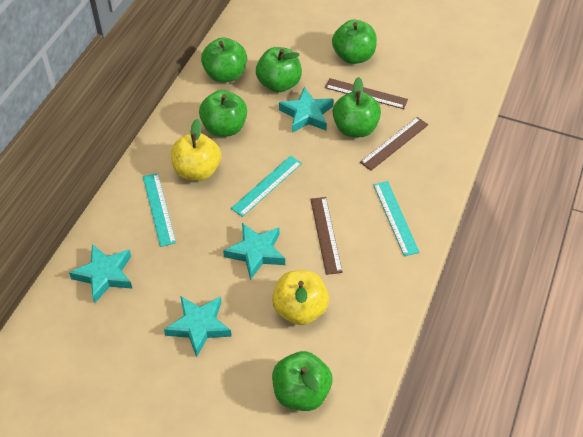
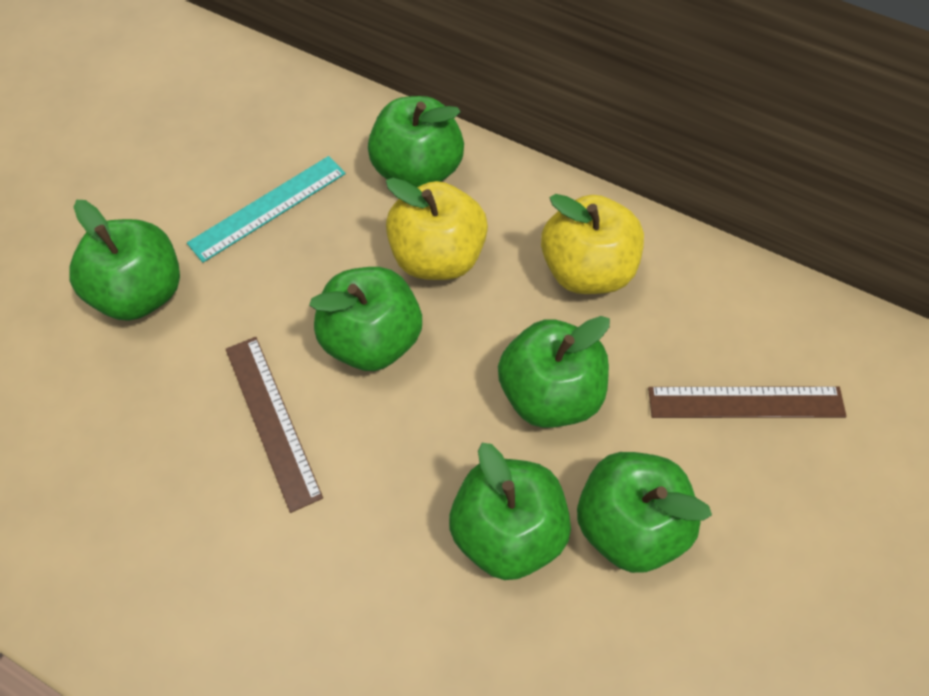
brown ruler: 3 -> 2
turquoise ruler: 3 -> 1
turquoise star: 4 -> 0

